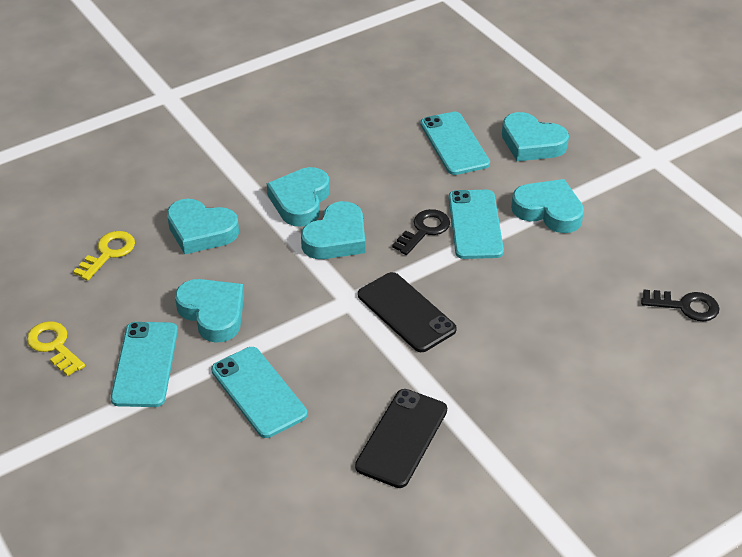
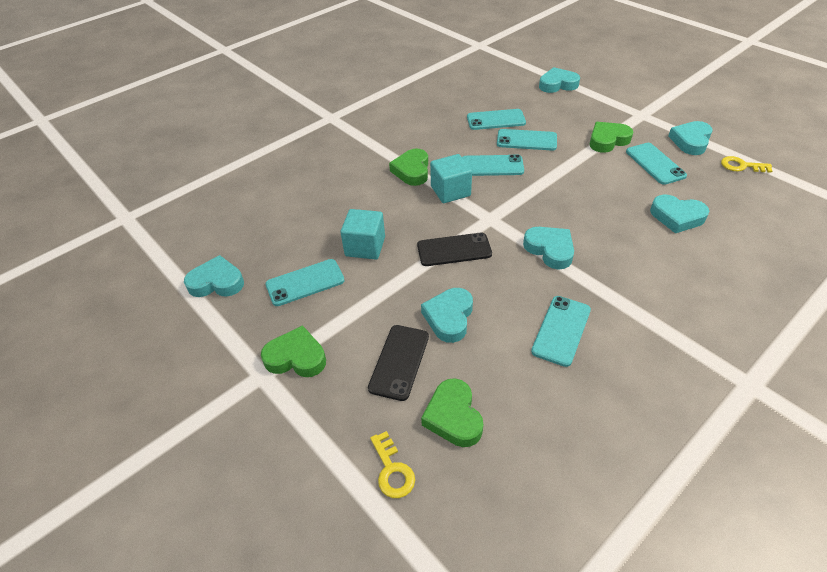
black key: 2 -> 0
green heart: 0 -> 4
turquoise cube: 0 -> 2
turquoise phone: 4 -> 6

